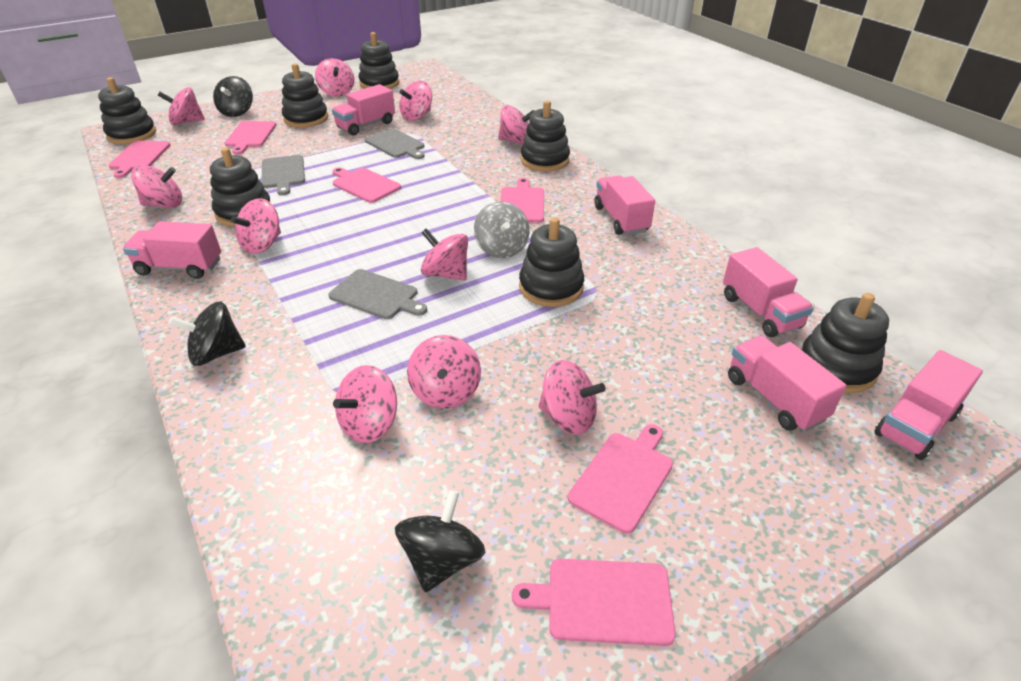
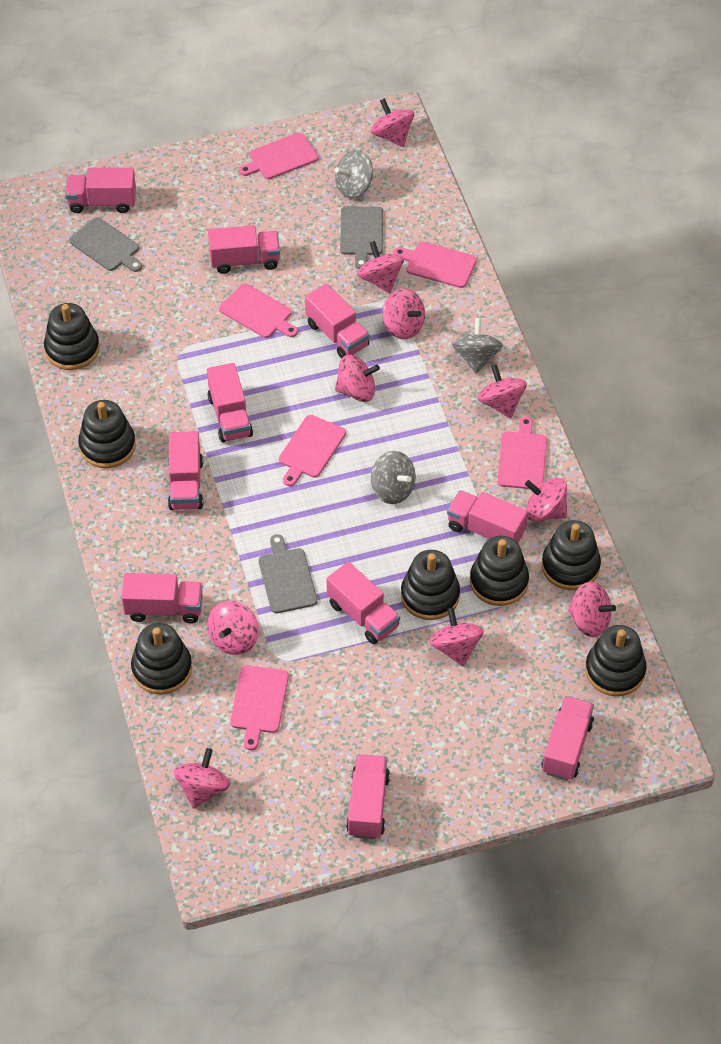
black spinning top: 3 -> 0
grey spinning top: 1 -> 3
pink truck: 6 -> 10

